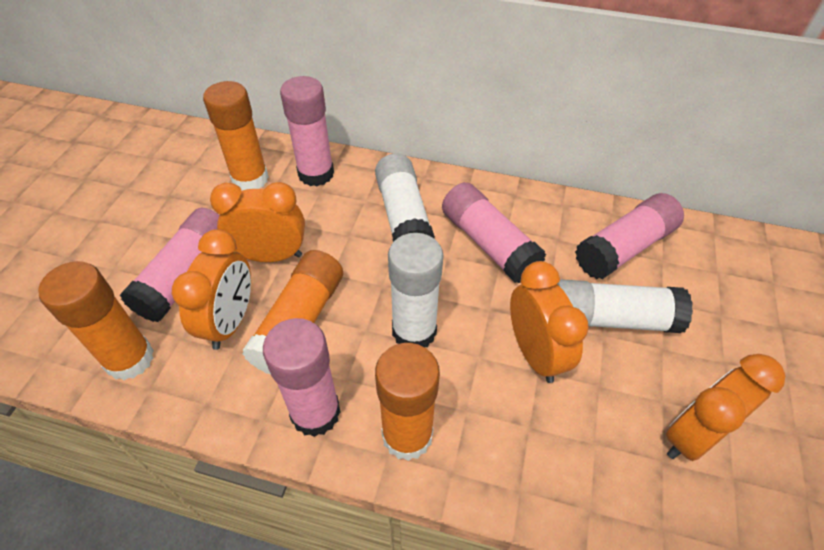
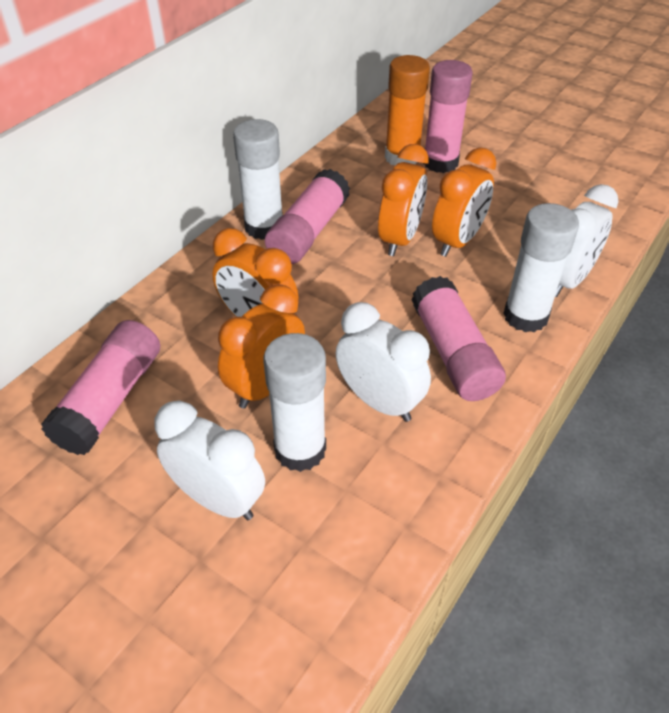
orange glue stick: 4 -> 1
pink glue stick: 5 -> 4
white clock: 0 -> 3

